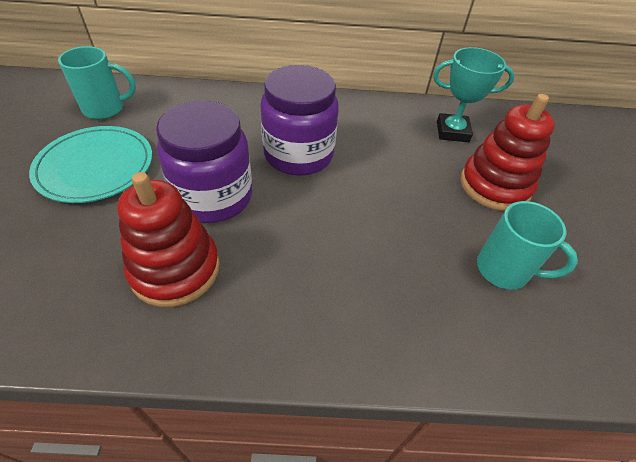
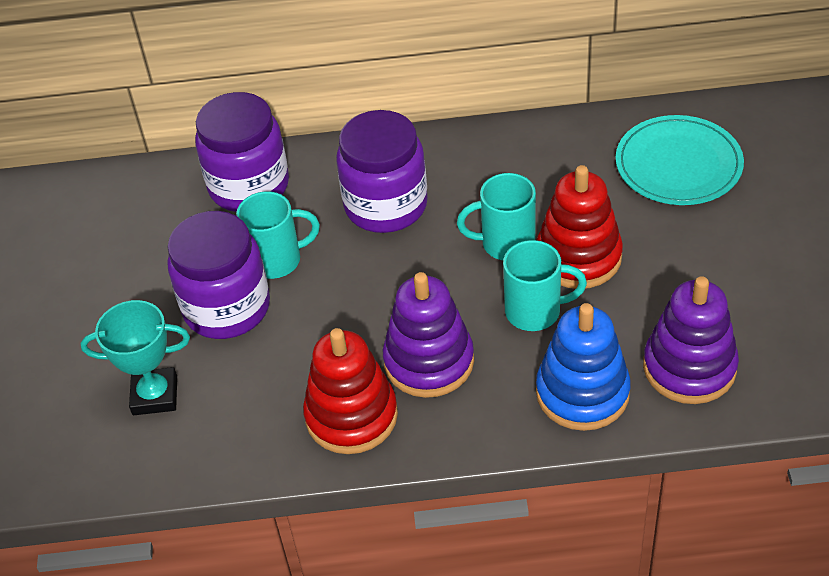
blue stacking toy: 0 -> 1
purple jar: 2 -> 3
purple stacking toy: 0 -> 2
turquoise mug: 2 -> 3

